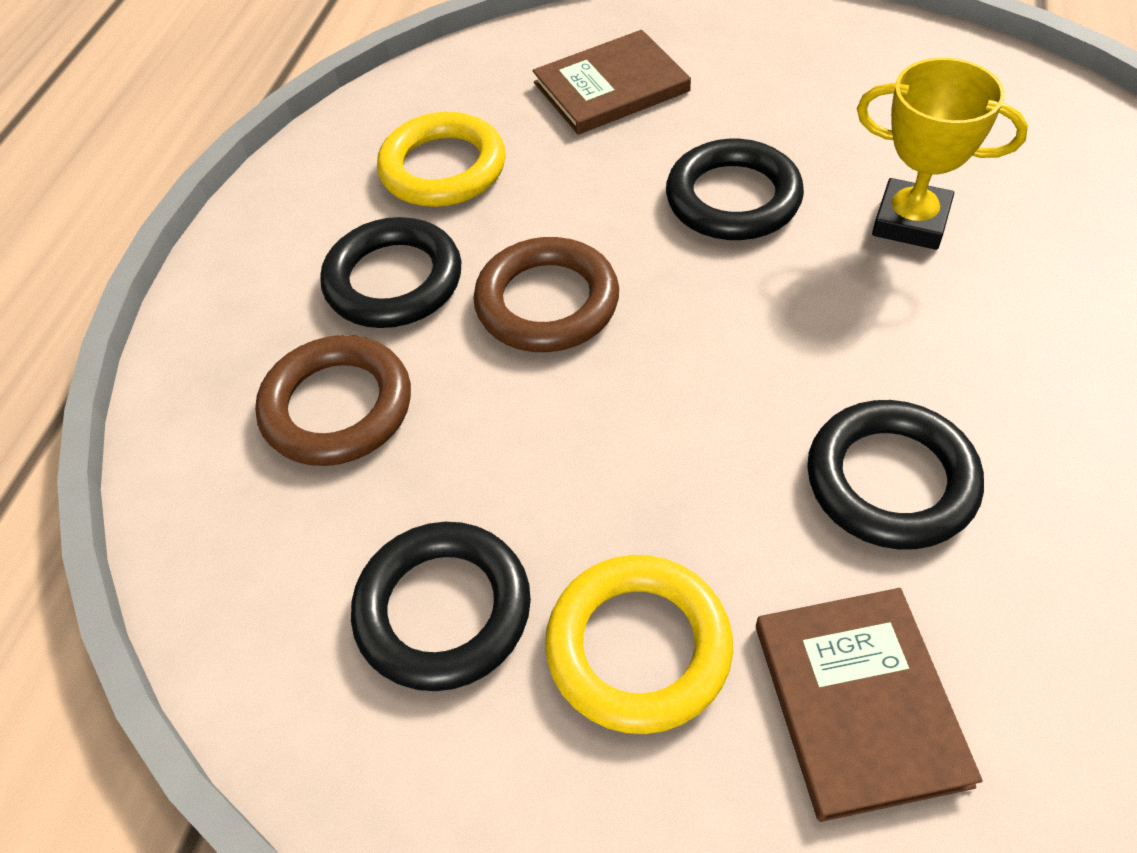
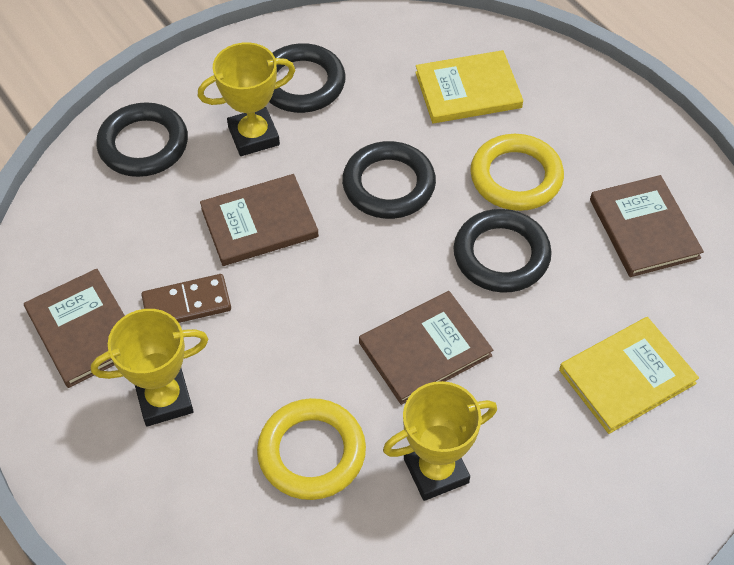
brown book: 2 -> 4
brown domino: 0 -> 1
brown ring: 2 -> 0
yellow book: 0 -> 2
yellow trophy: 1 -> 3

